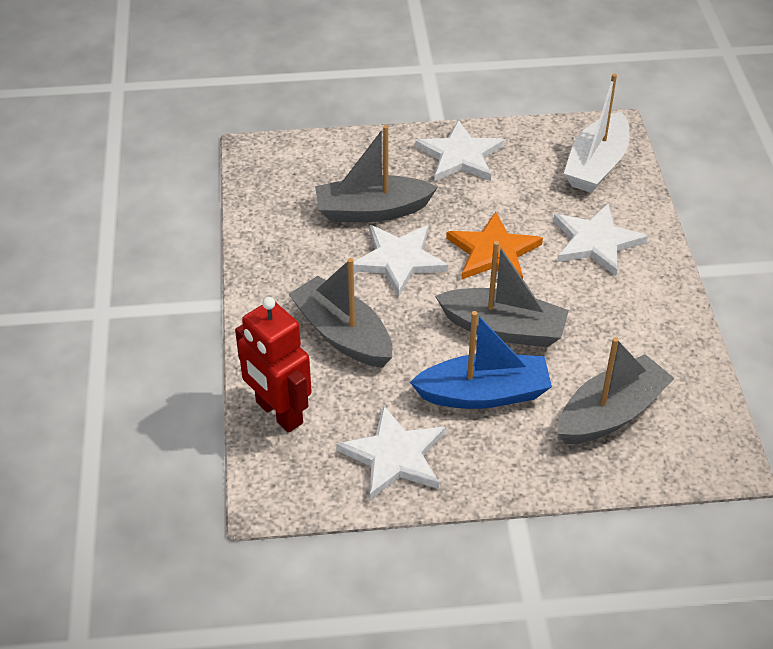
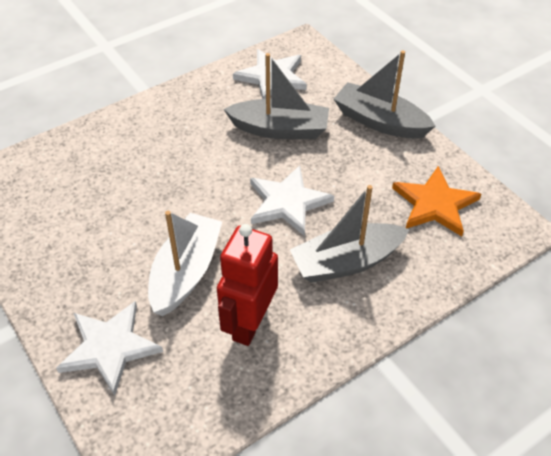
blue boat: 1 -> 0
grey boat: 4 -> 3
white star: 4 -> 3

